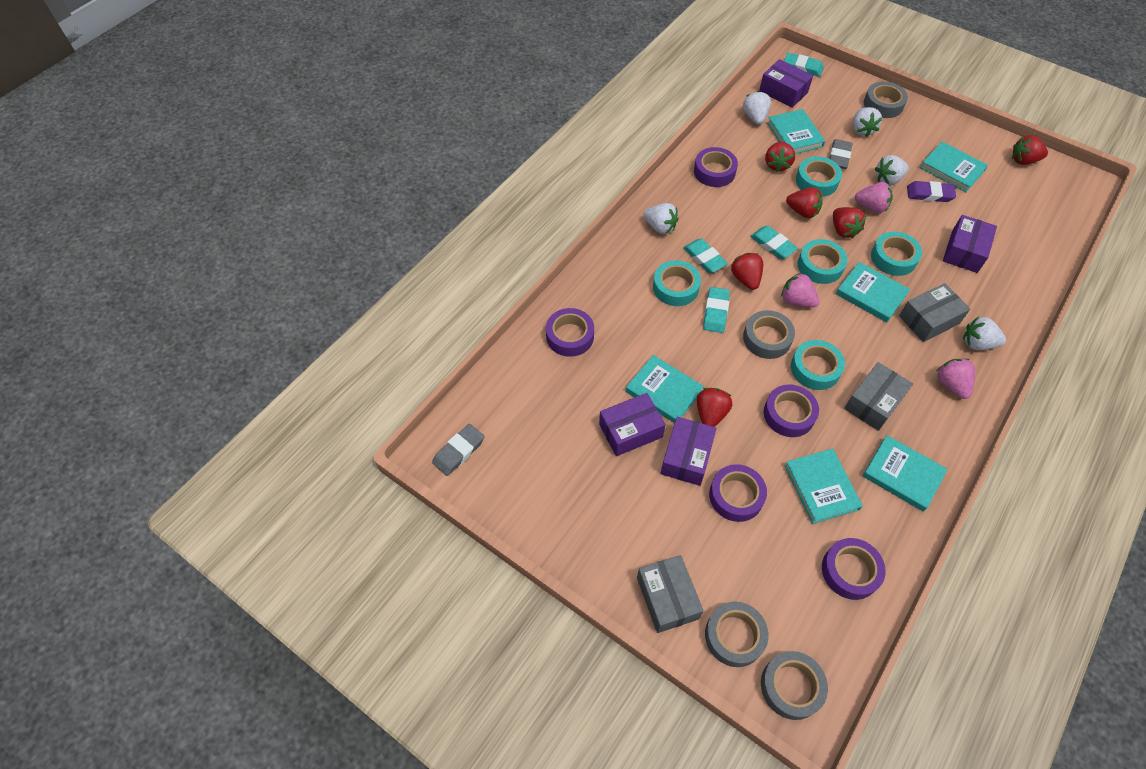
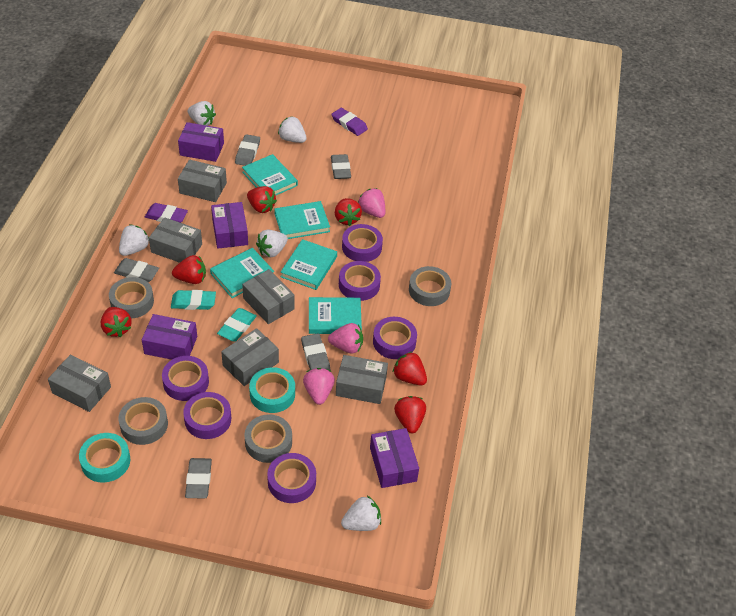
grey box: 3 -> 6
grey eraser: 2 -> 5
purple eraser: 1 -> 2
purple tape: 5 -> 6
turquoise book: 6 -> 5
turquoise eraser: 4 -> 2
turquoise tape: 5 -> 2

